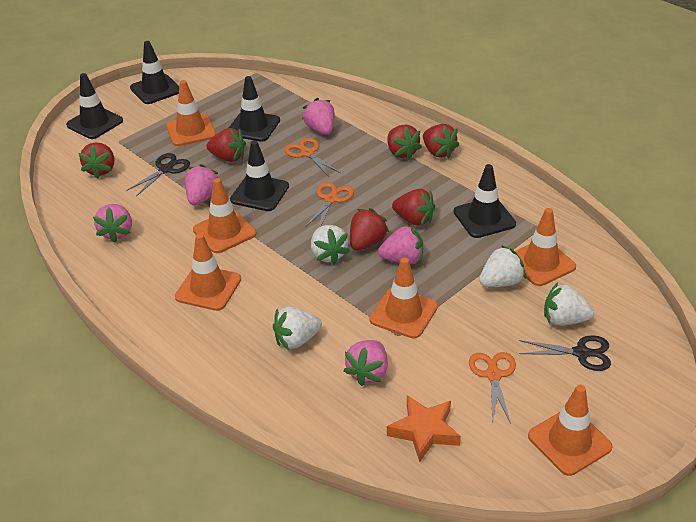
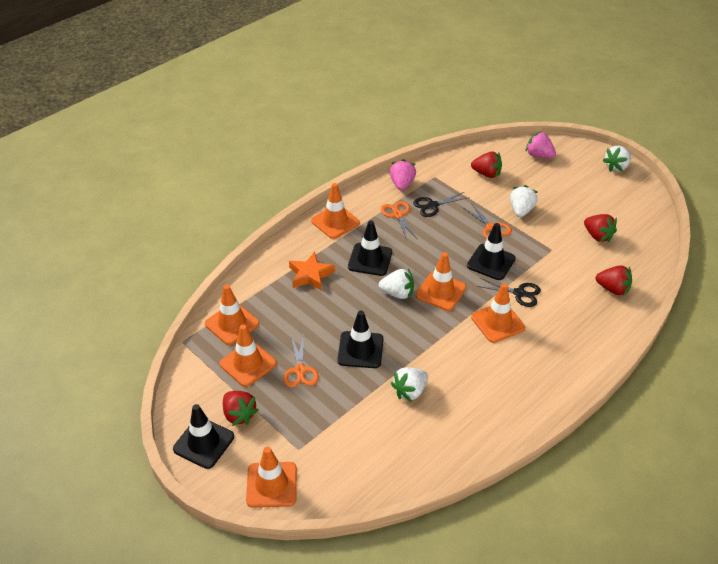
black traffic cone: 5 -> 4
pink strawberry: 5 -> 2
red strawberry: 6 -> 4

